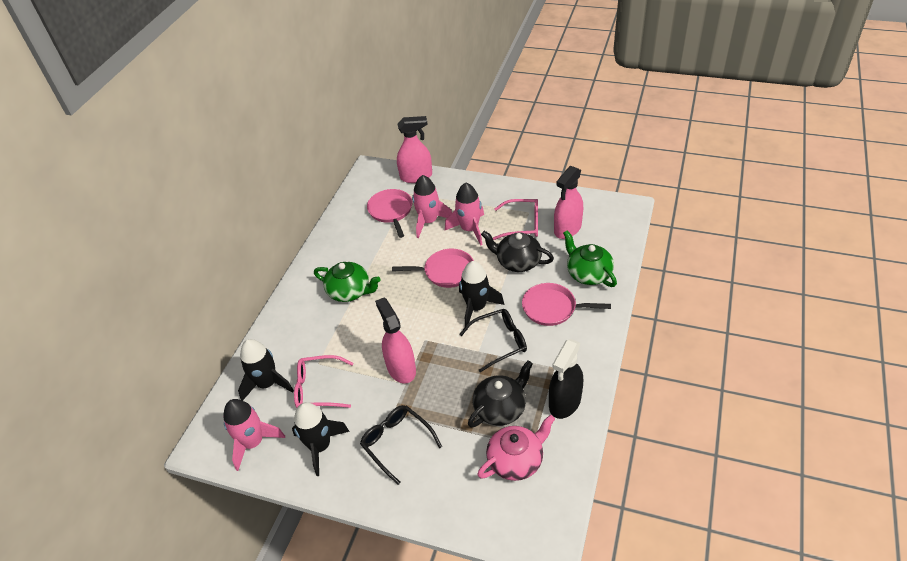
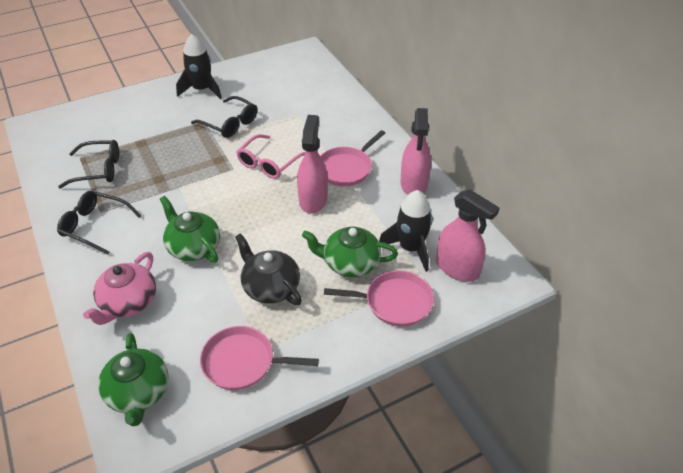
black glasses: 2 -> 3
black rocket: 3 -> 2
black spray bottle: 1 -> 0
black teapot: 2 -> 1
green teapot: 2 -> 3
pink glasses: 2 -> 1
pink rocket: 3 -> 0

